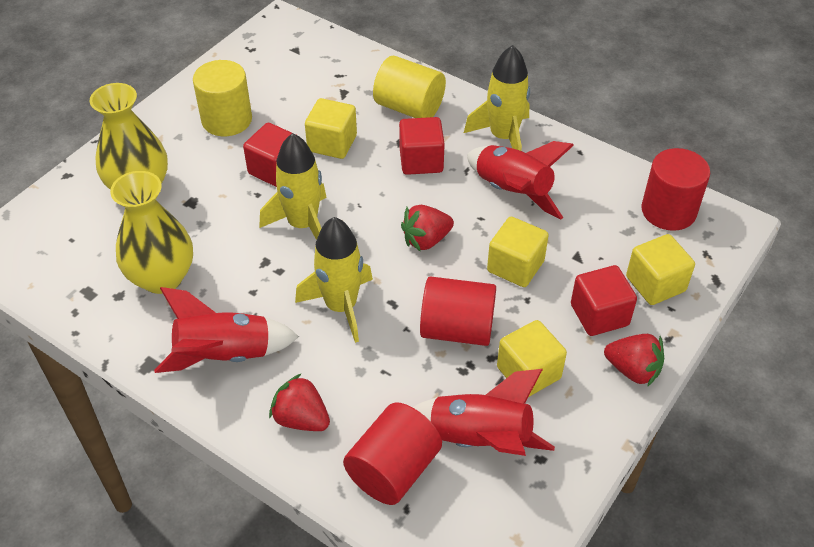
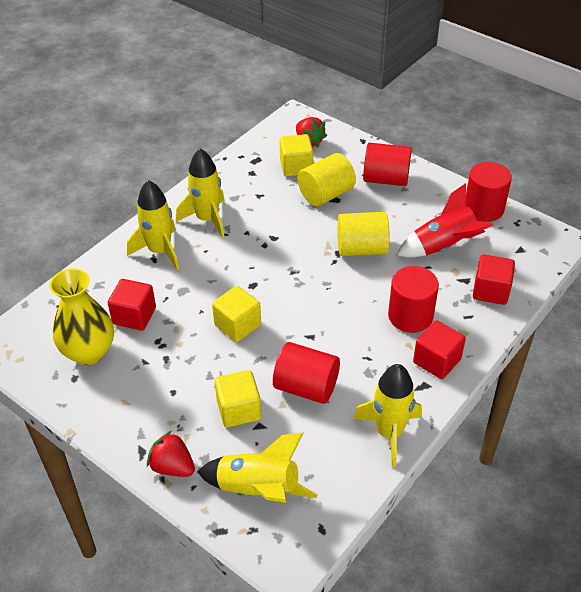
red cylinder: 3 -> 4
red rocket: 3 -> 1
red strawberry: 3 -> 2
yellow cube: 4 -> 3
yellow rocket: 3 -> 4
yellow vase: 2 -> 1

